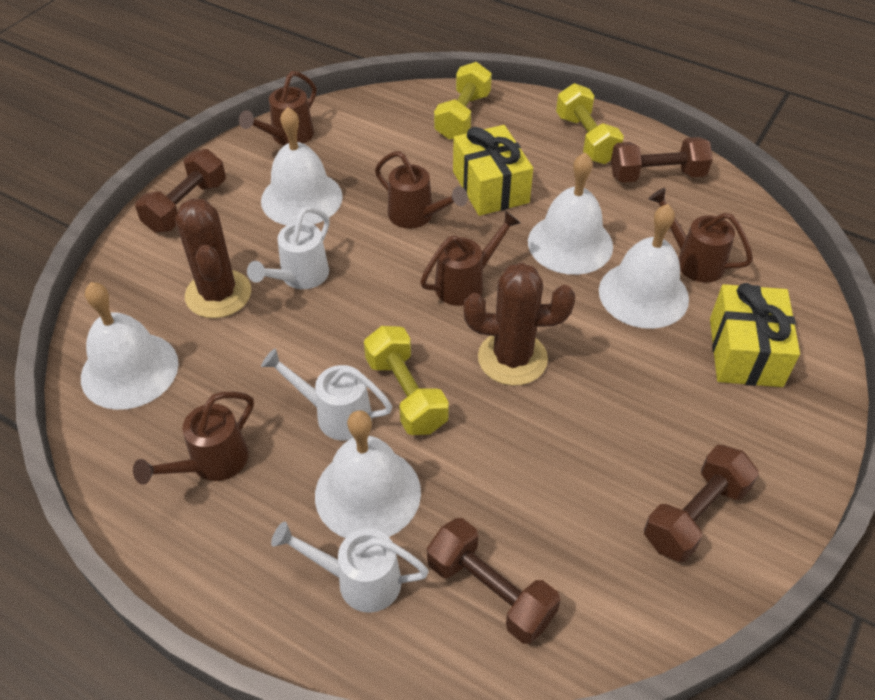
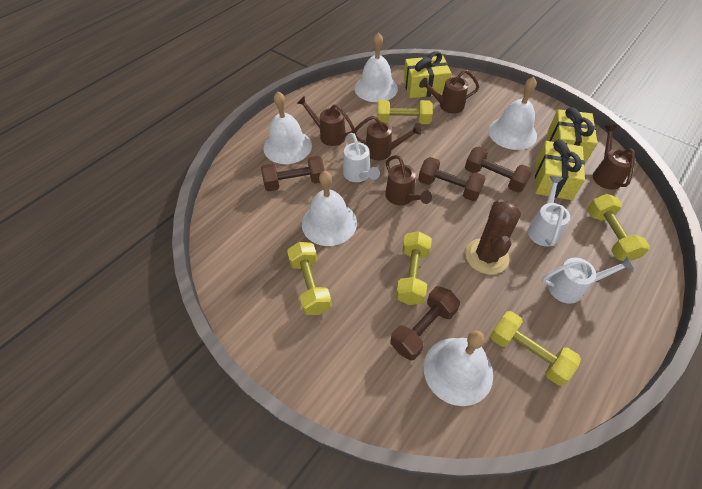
brown cactus: 2 -> 1
yellow dumbbell: 3 -> 5
yellow gift: 2 -> 3

